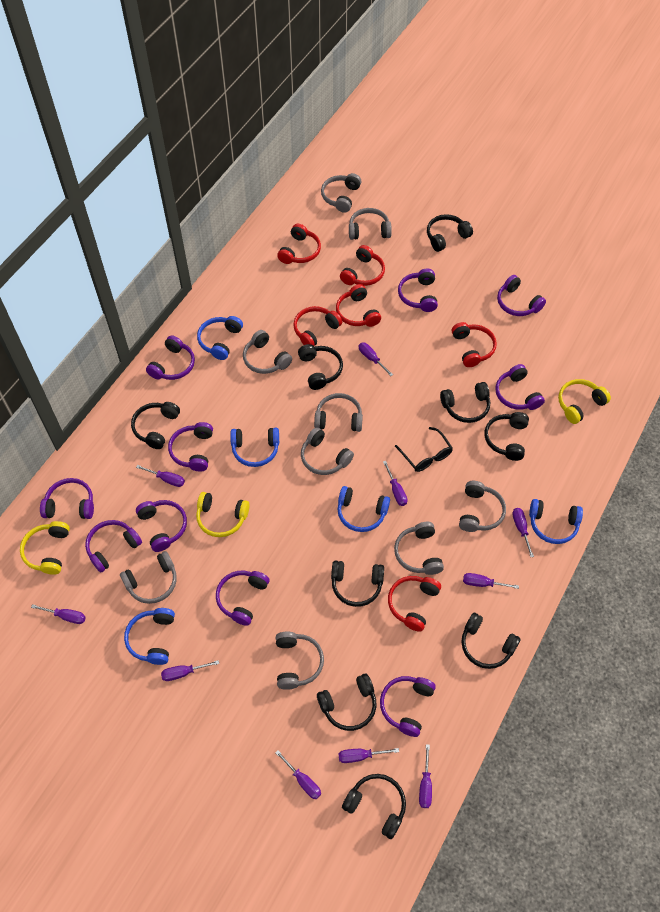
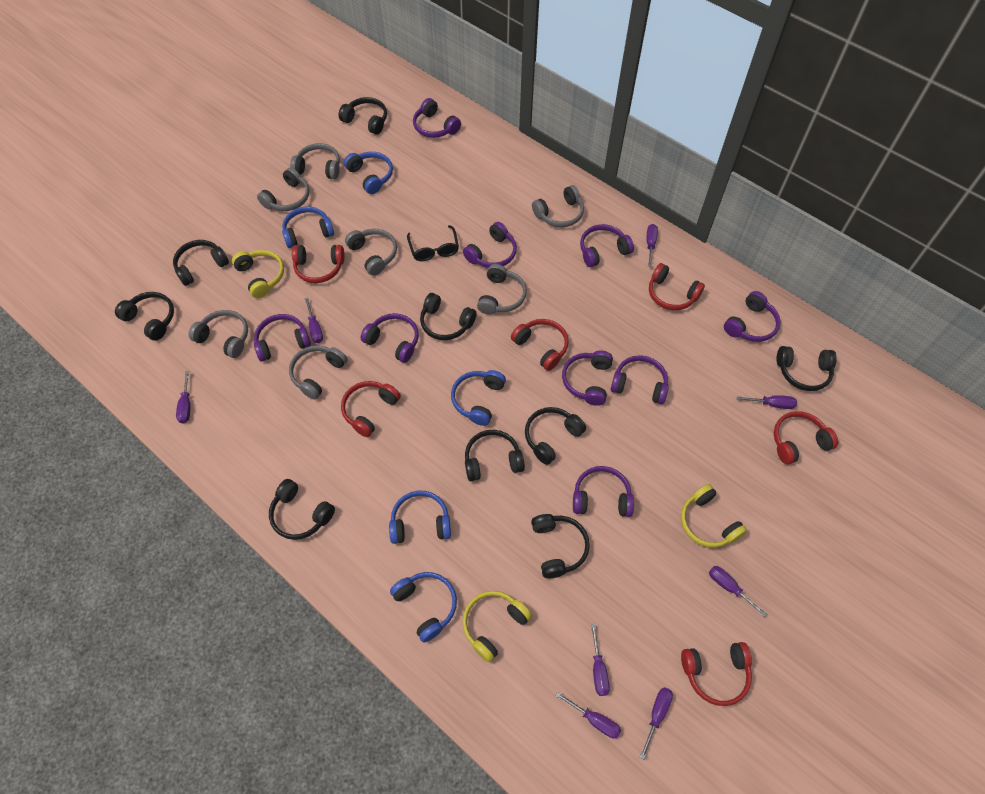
grey headphones: 9 -> 7
purple headphones: 10 -> 9
purple screwdriver: 10 -> 8

